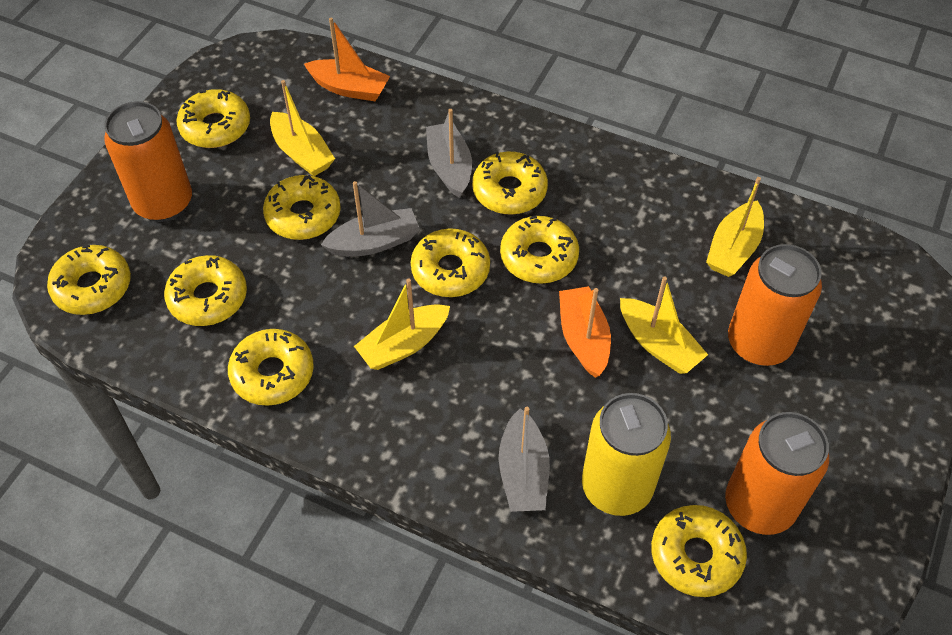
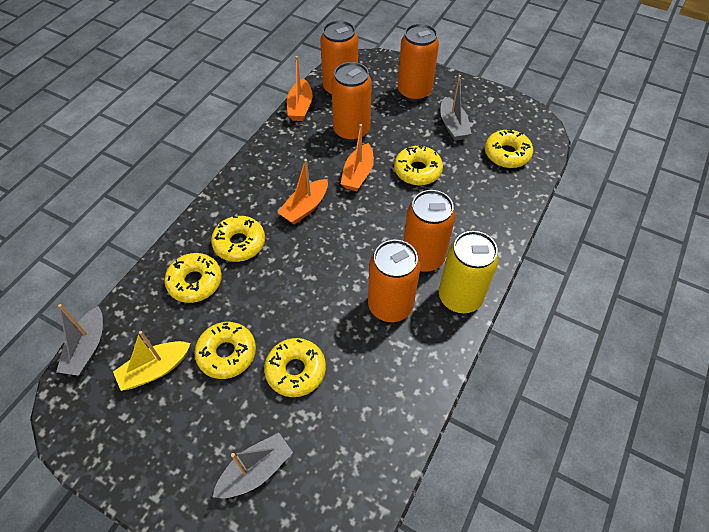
orange boat: 2 -> 3
orange can: 3 -> 5
yellow boat: 4 -> 1
yellow donut: 9 -> 6

